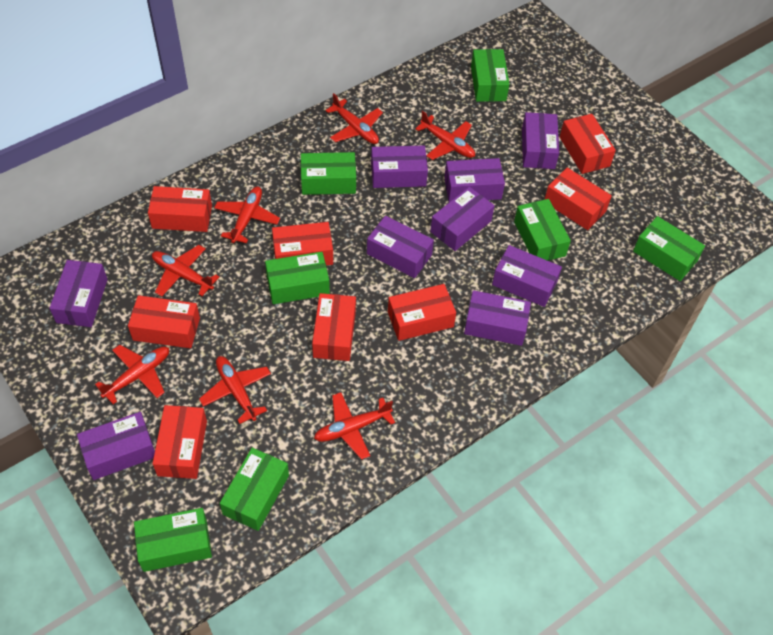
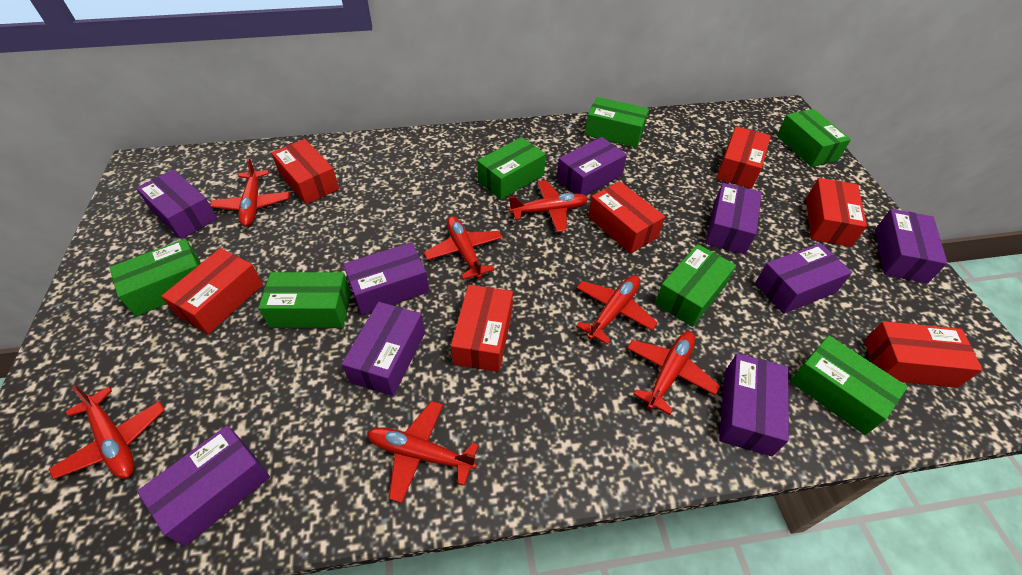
red box: 8 -> 7

